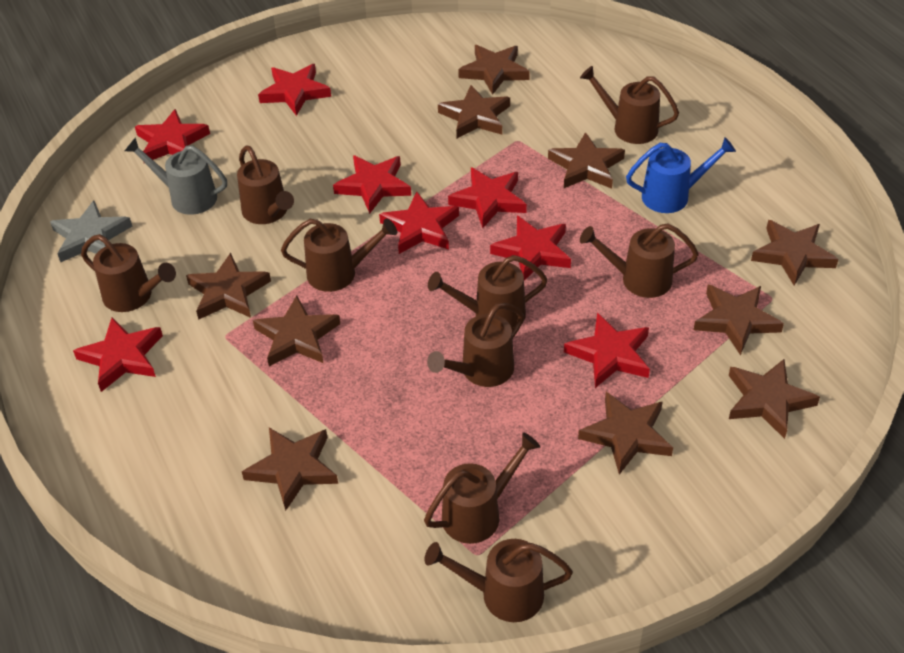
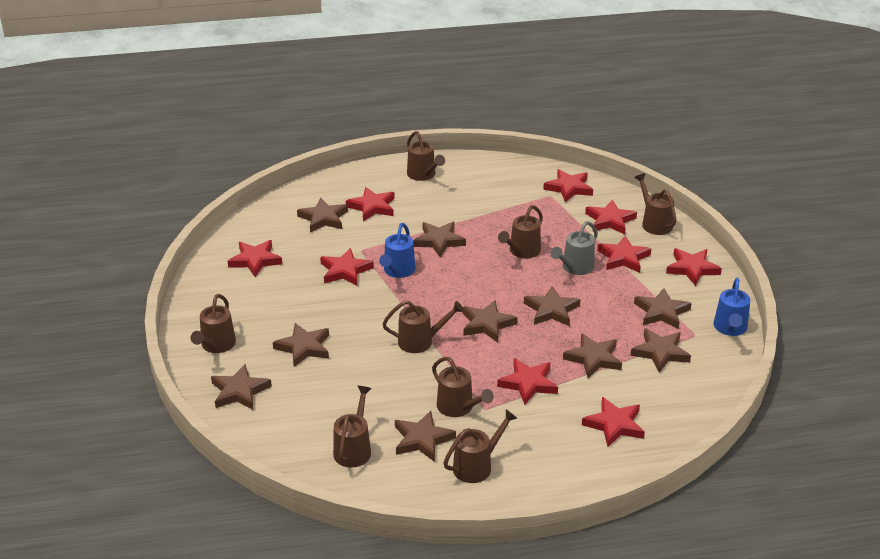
blue watering can: 1 -> 2
brown watering can: 9 -> 8
grey star: 1 -> 0
red star: 8 -> 9

